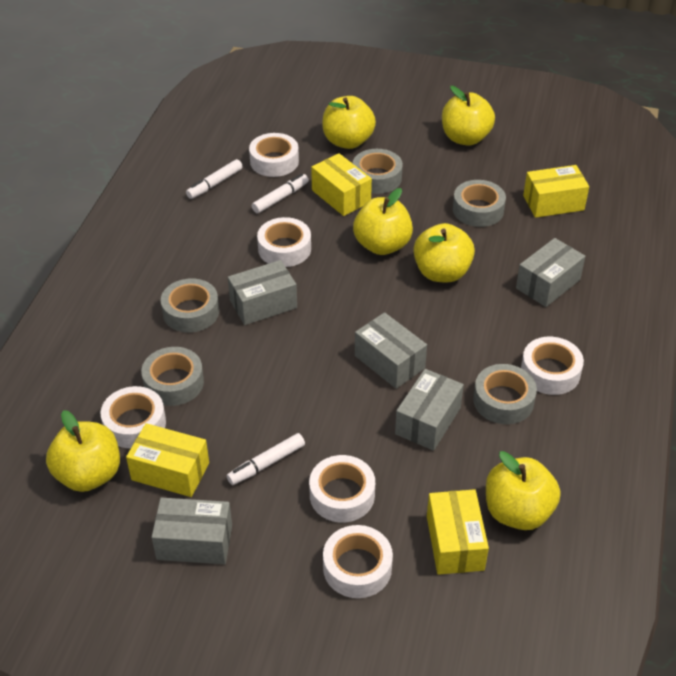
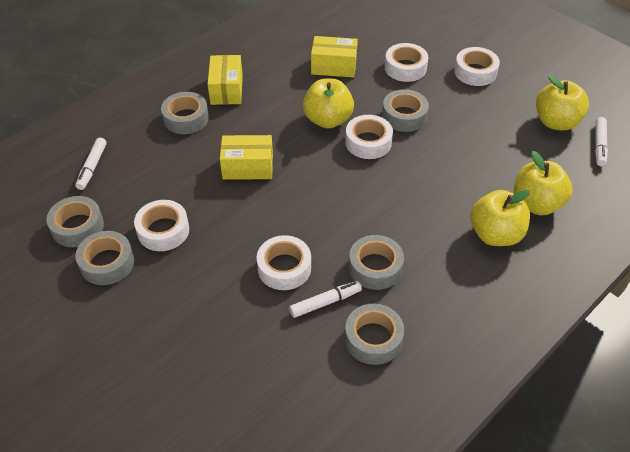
grey box: 5 -> 0
grey tape: 5 -> 6
white tape: 6 -> 5
yellow apple: 6 -> 4
yellow box: 4 -> 3

